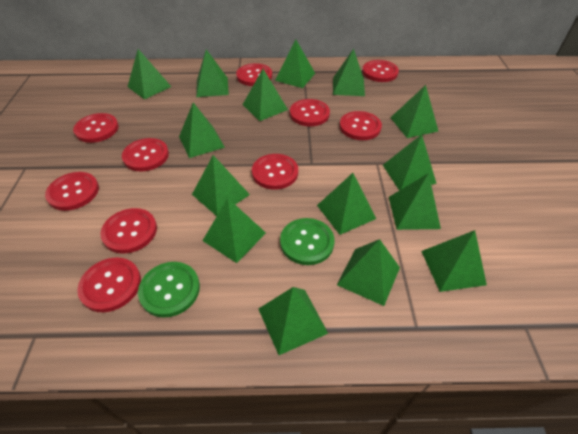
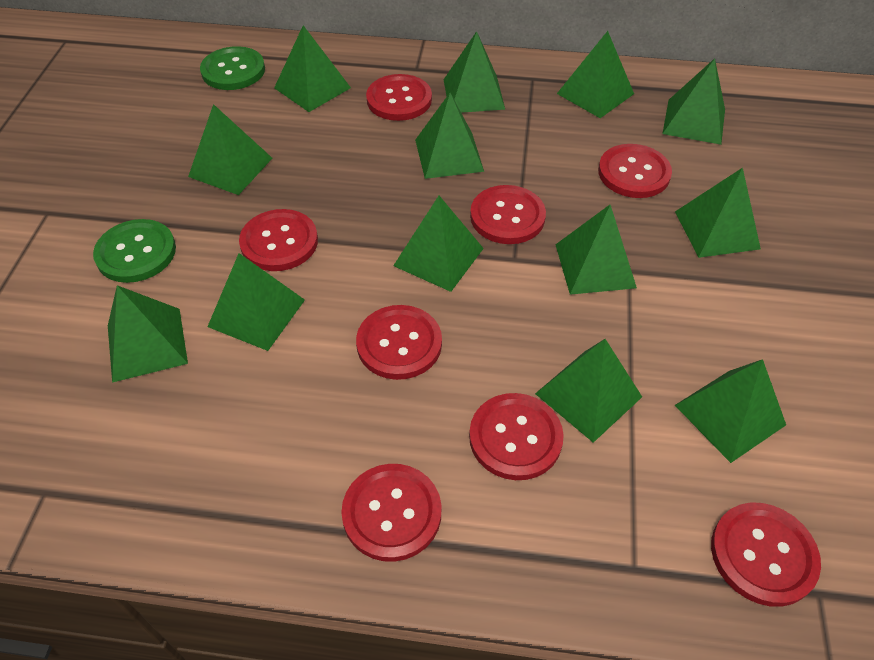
green pyramid: 15 -> 13
red button: 10 -> 8

